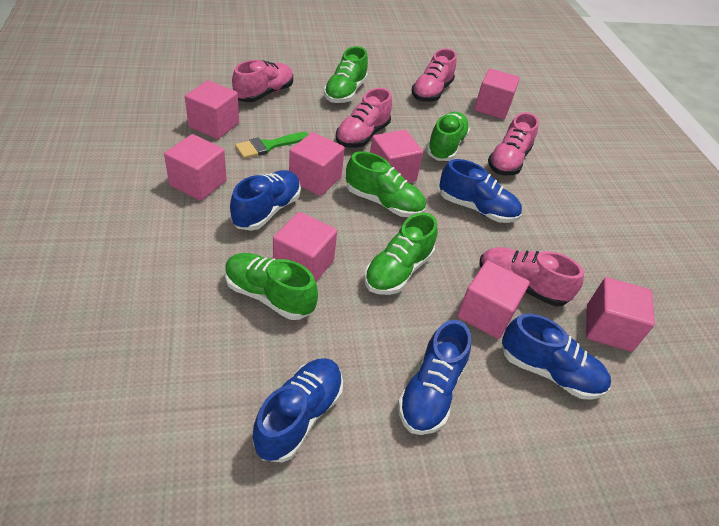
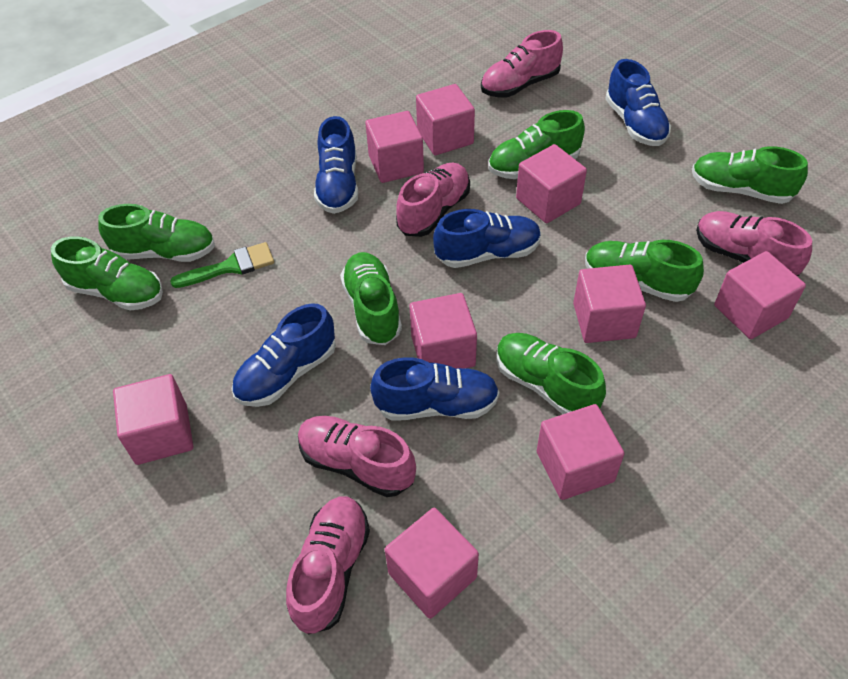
green shoe: 5 -> 7
pink cube: 8 -> 9

